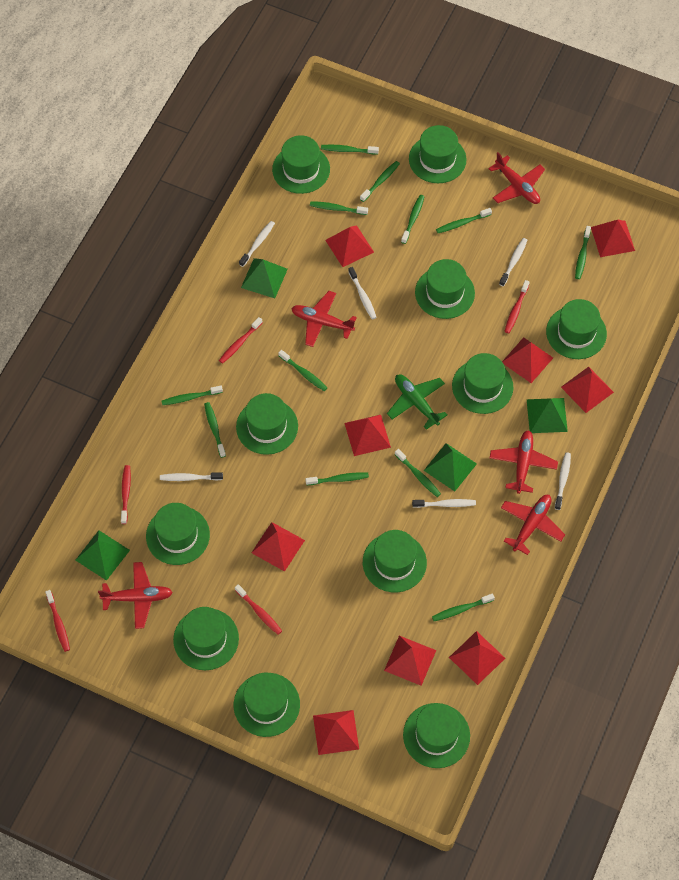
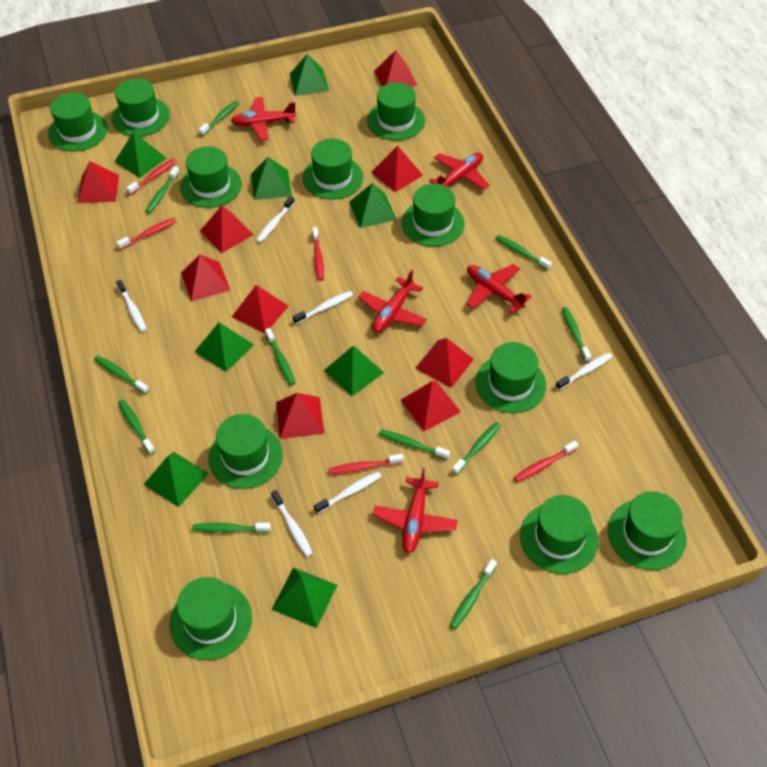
green plane: 1 -> 0
green pyramid: 4 -> 8
green toothbrush: 12 -> 11

